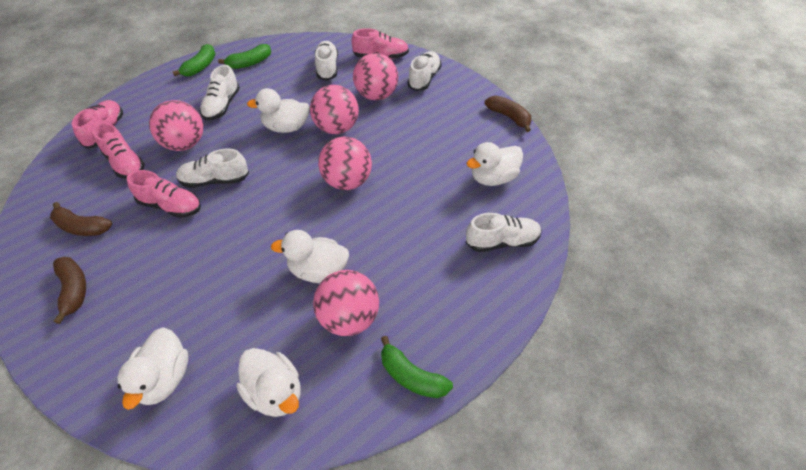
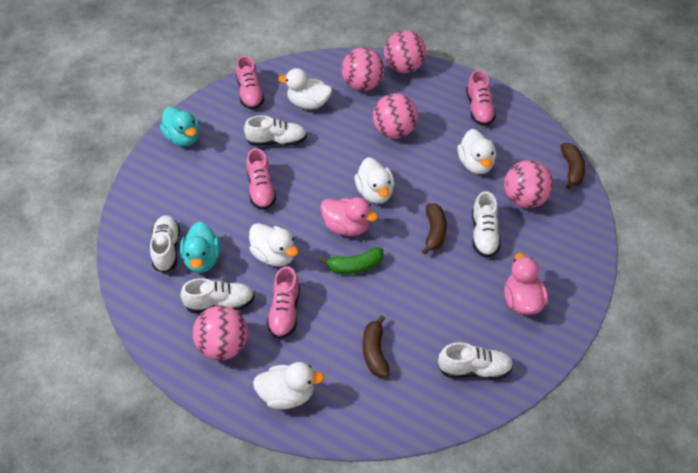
green banana: 3 -> 1
pink duck: 0 -> 2
turquoise duck: 0 -> 2

